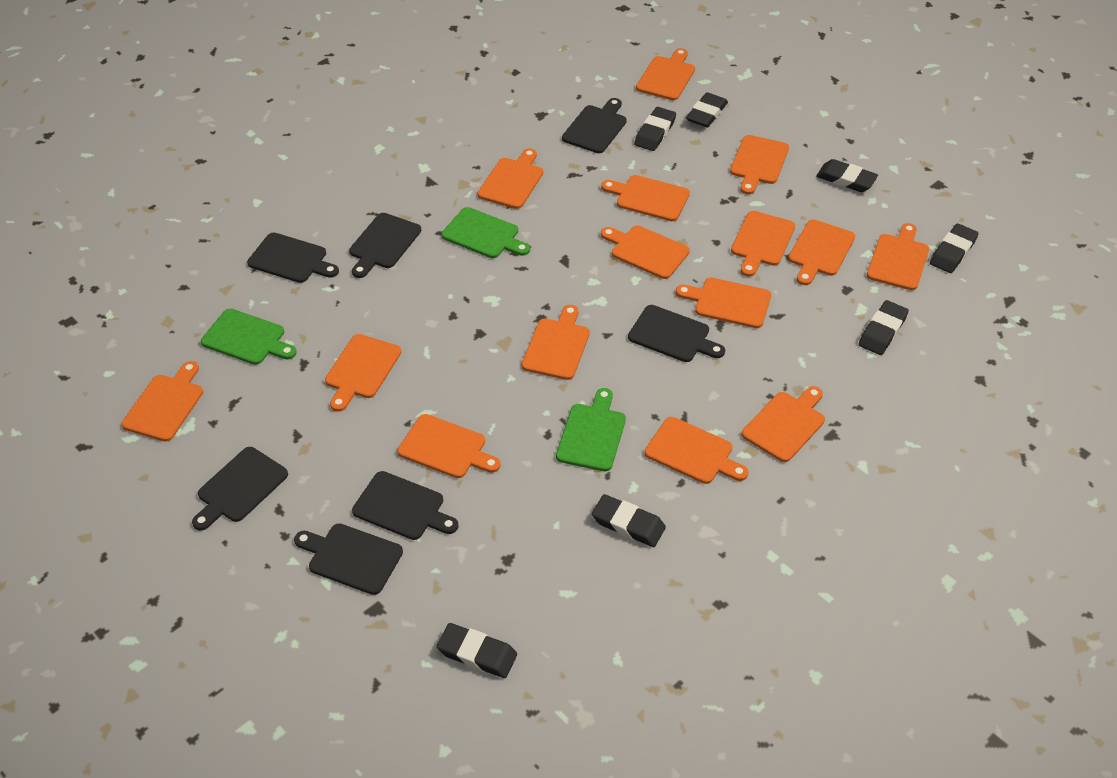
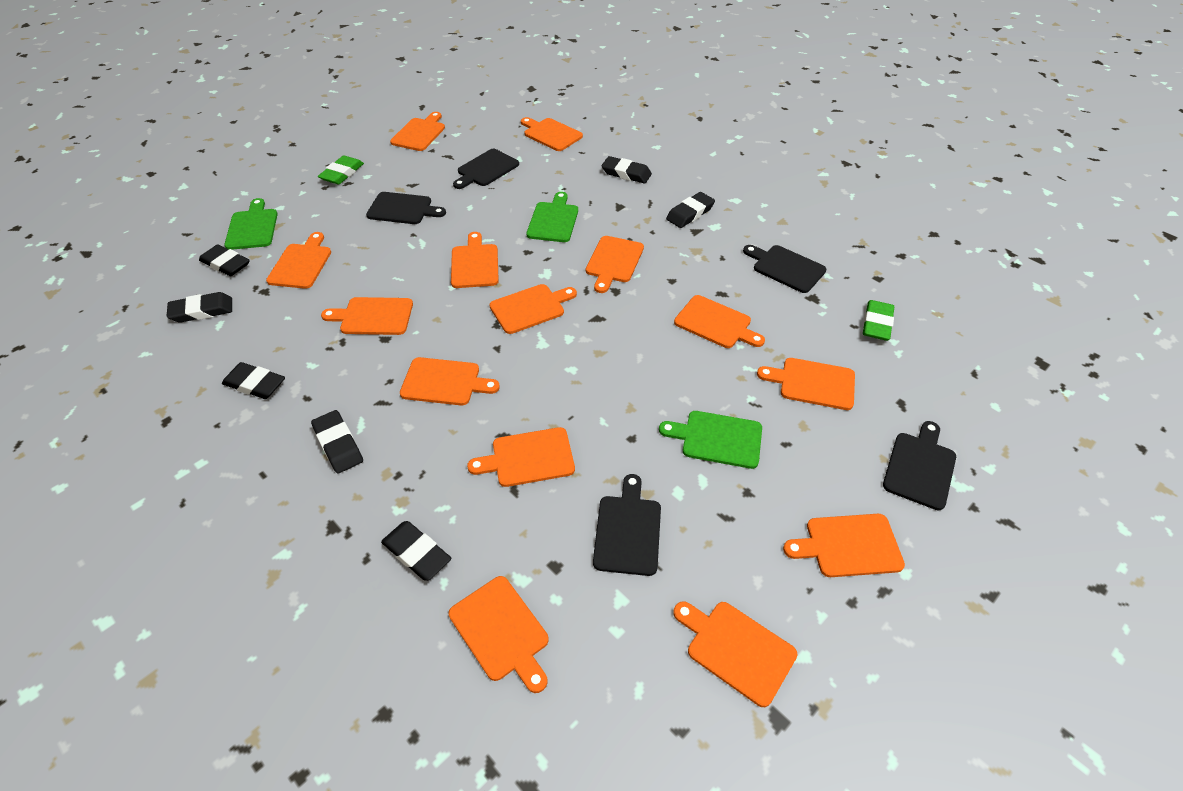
black cutting board: 7 -> 5
green eraser: 0 -> 2
orange cutting board: 15 -> 14

